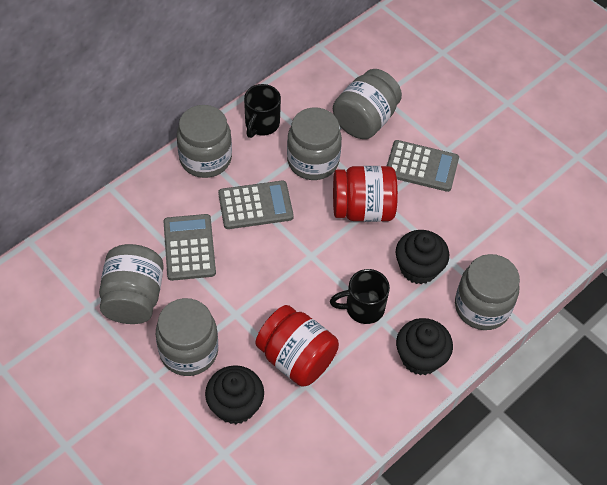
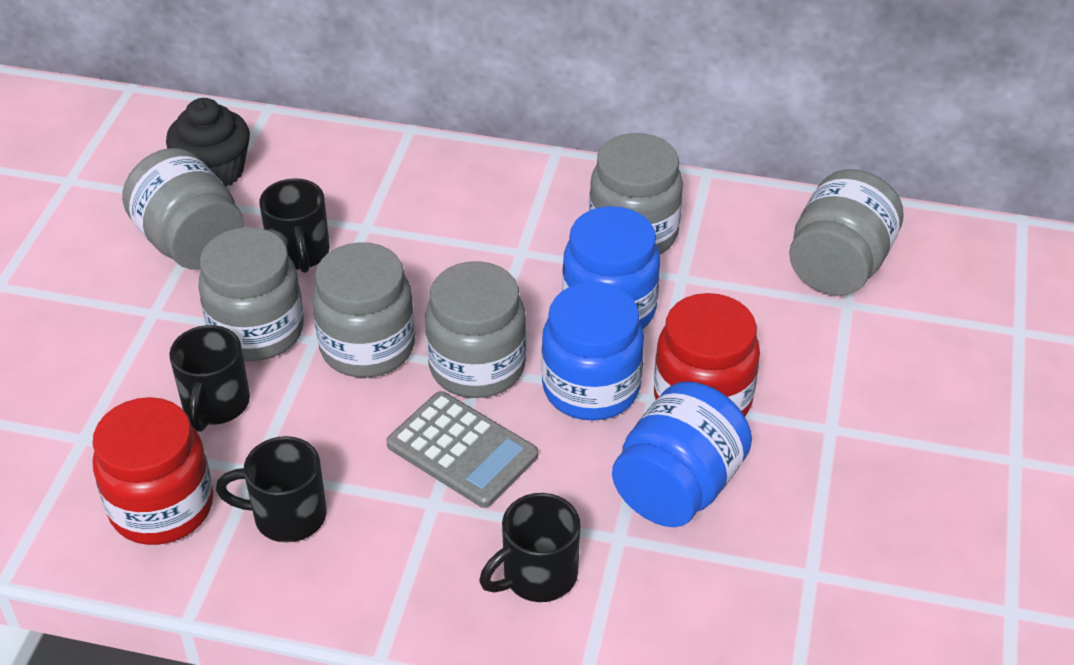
black cupcake: 3 -> 1
black mug: 2 -> 4
blue jar: 0 -> 3
grey calculator: 3 -> 1

